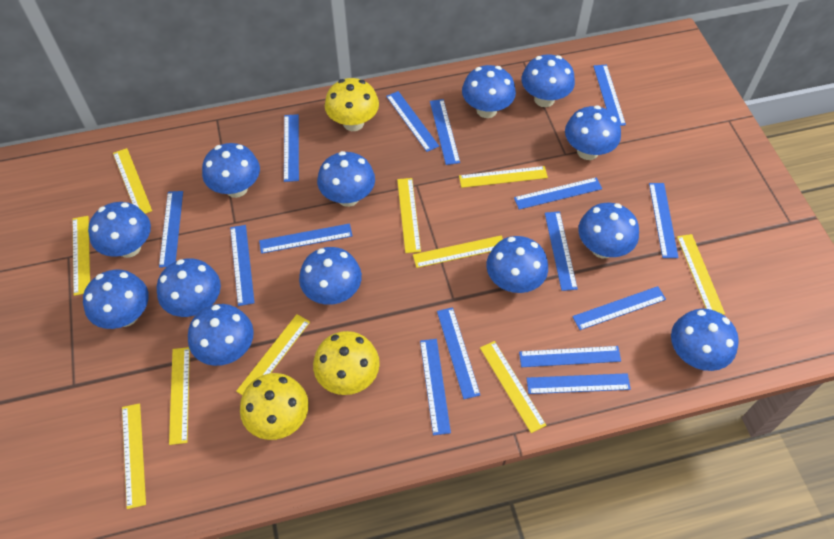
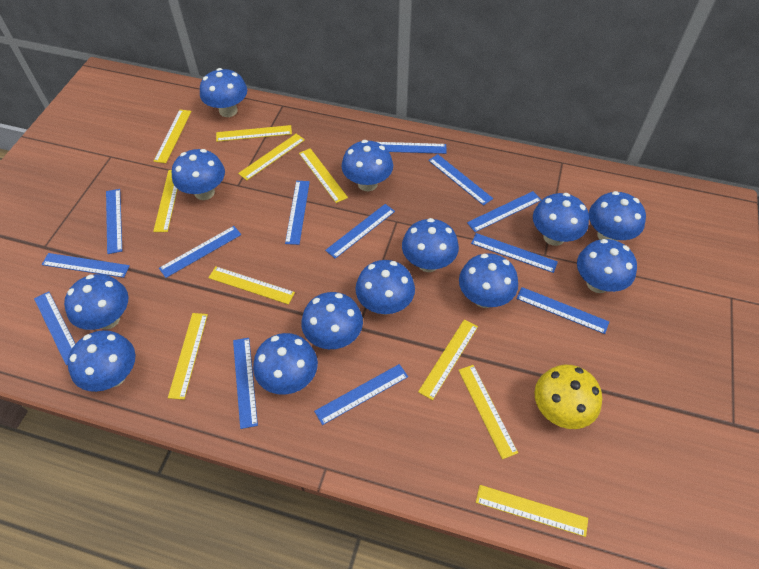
blue ruler: 15 -> 13
yellow mushroom: 3 -> 1

